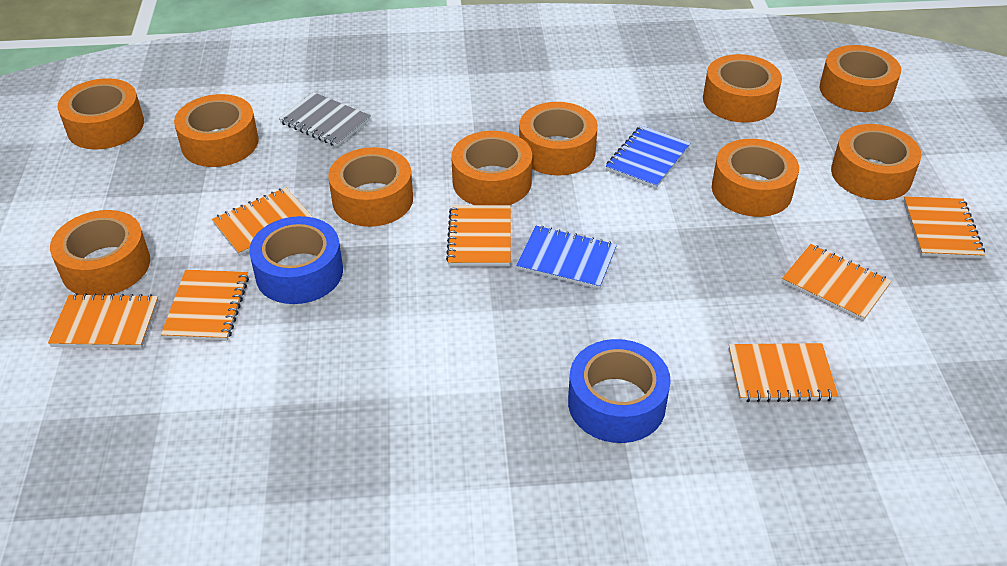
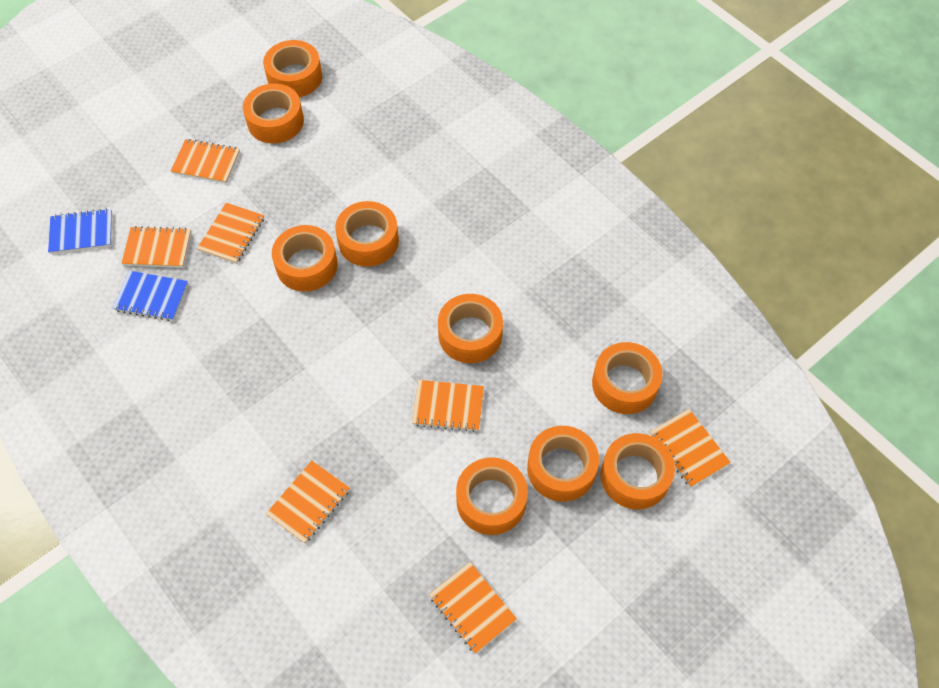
blue tape: 2 -> 0
grey notebook: 1 -> 0
orange tape: 10 -> 9

